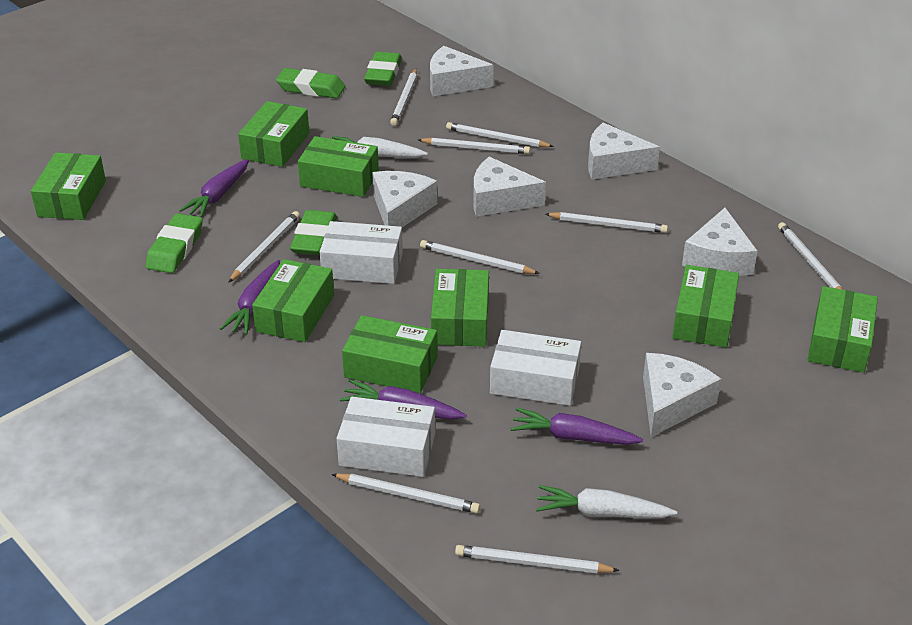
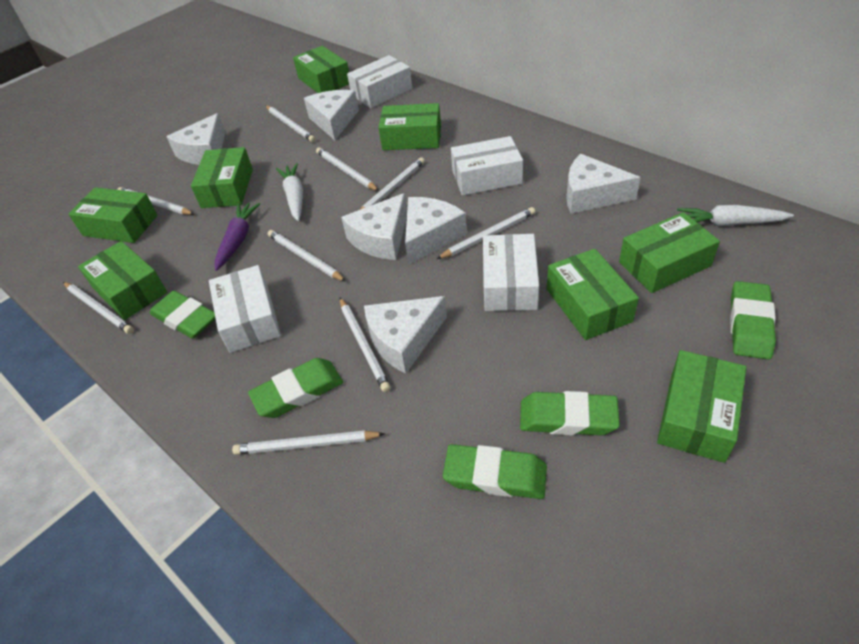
green eraser: 4 -> 5
purple carrot: 4 -> 1
white box: 3 -> 4

